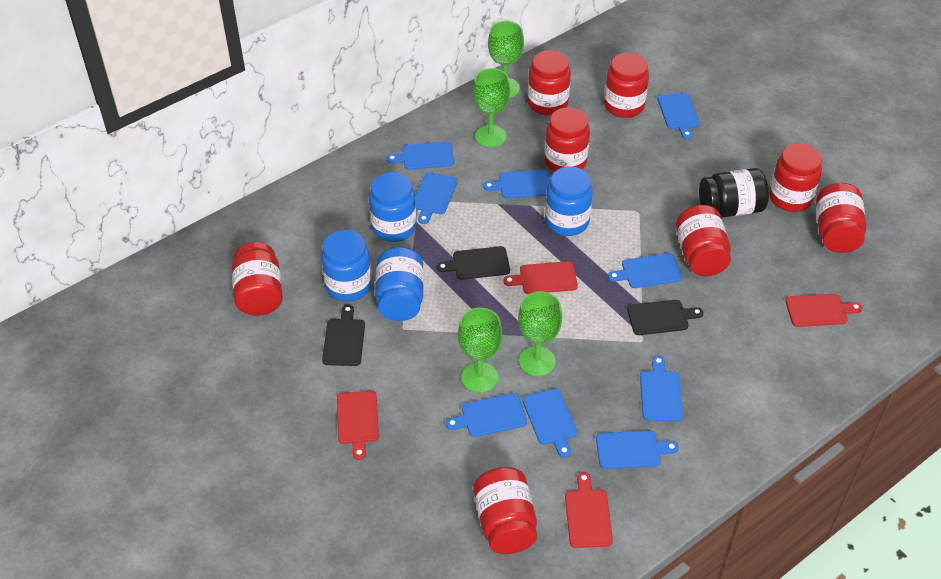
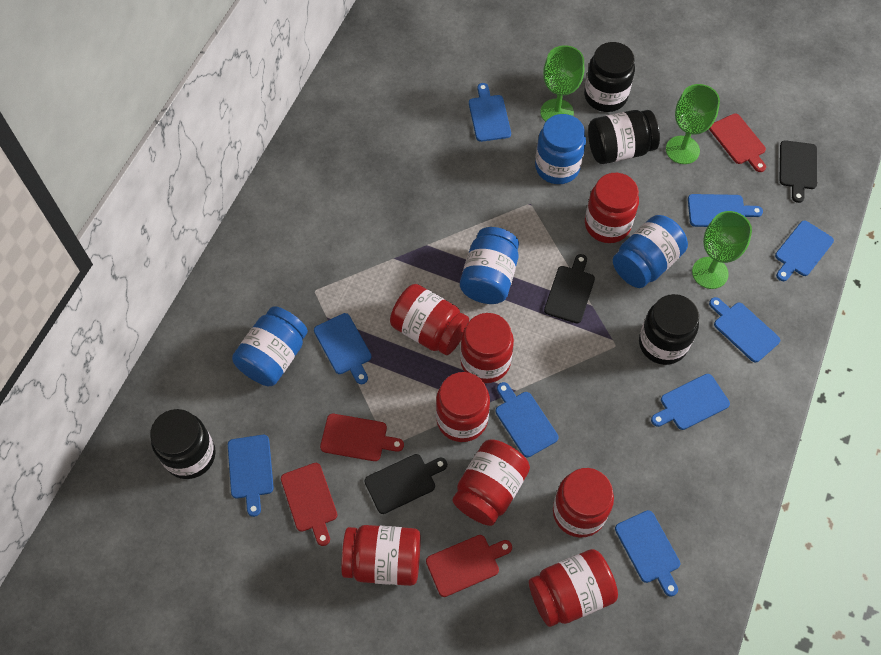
black jar: 1 -> 4
green goblet: 4 -> 3

